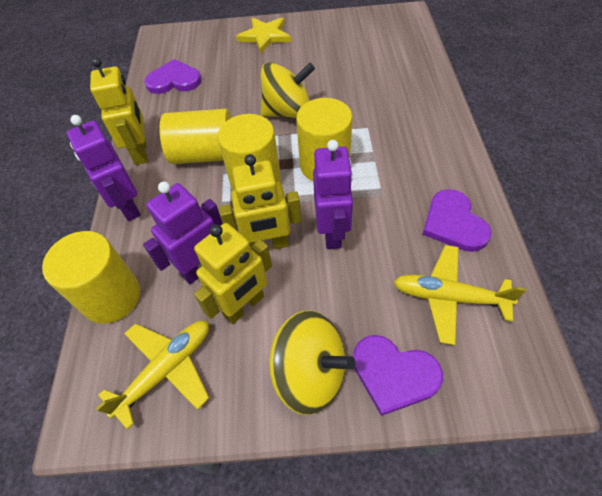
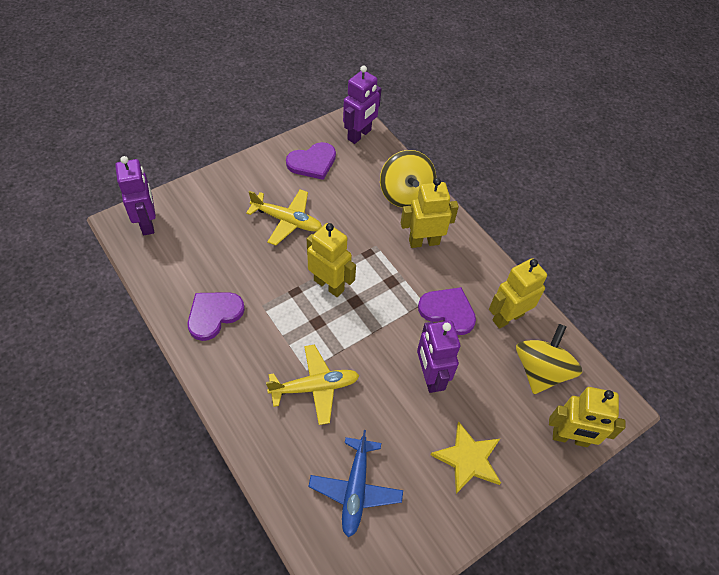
blue plane: 0 -> 1
yellow cylinder: 4 -> 0
yellow robot: 3 -> 4

